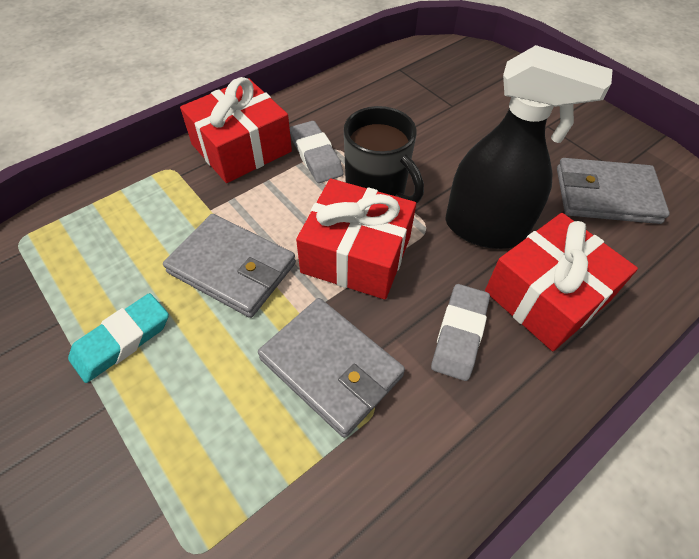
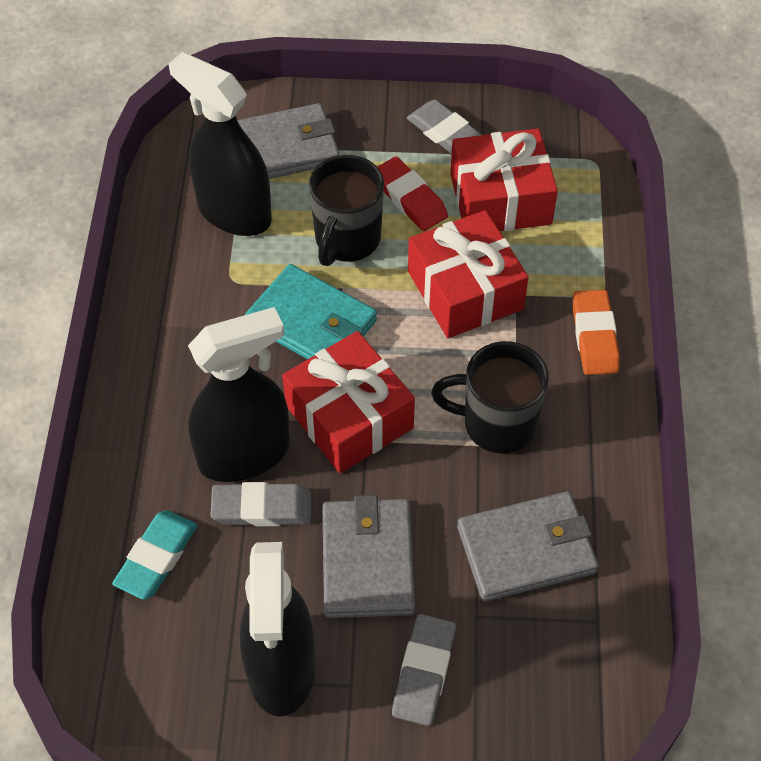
black mug: 1 -> 2
black spray bottle: 1 -> 3
grey eraser: 2 -> 3
orange eraser: 0 -> 1
red eraser: 0 -> 1
turquoise wallet: 0 -> 1

